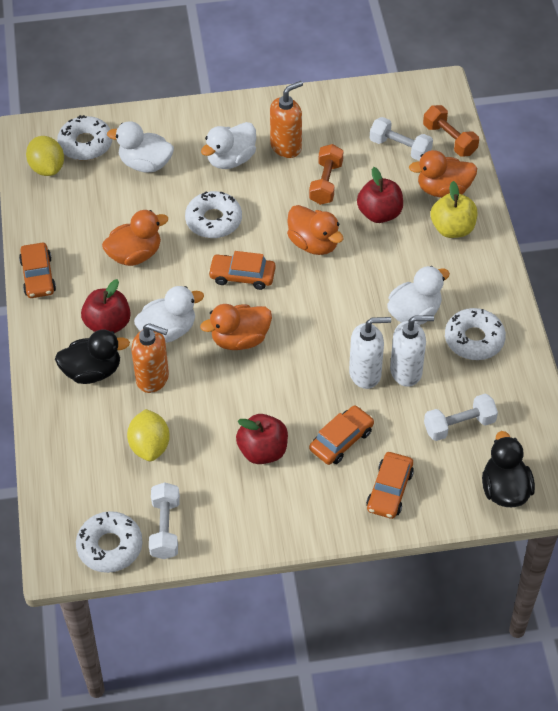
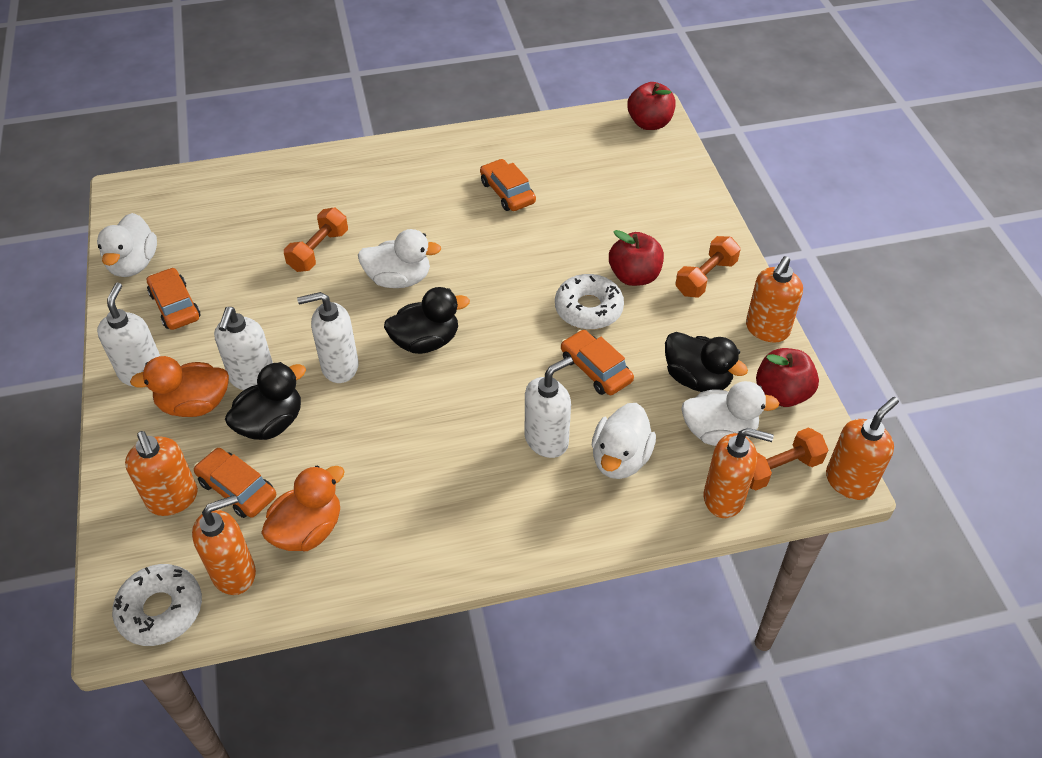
black duck: 2 -> 3
orange duck: 4 -> 2
orange dumbbell: 2 -> 3
orange soap dispenser: 2 -> 5
white donut: 4 -> 2
white dumbbell: 3 -> 0
white soap dispenser: 2 -> 4
yellow apple: 1 -> 0
yellow lemon: 2 -> 0

